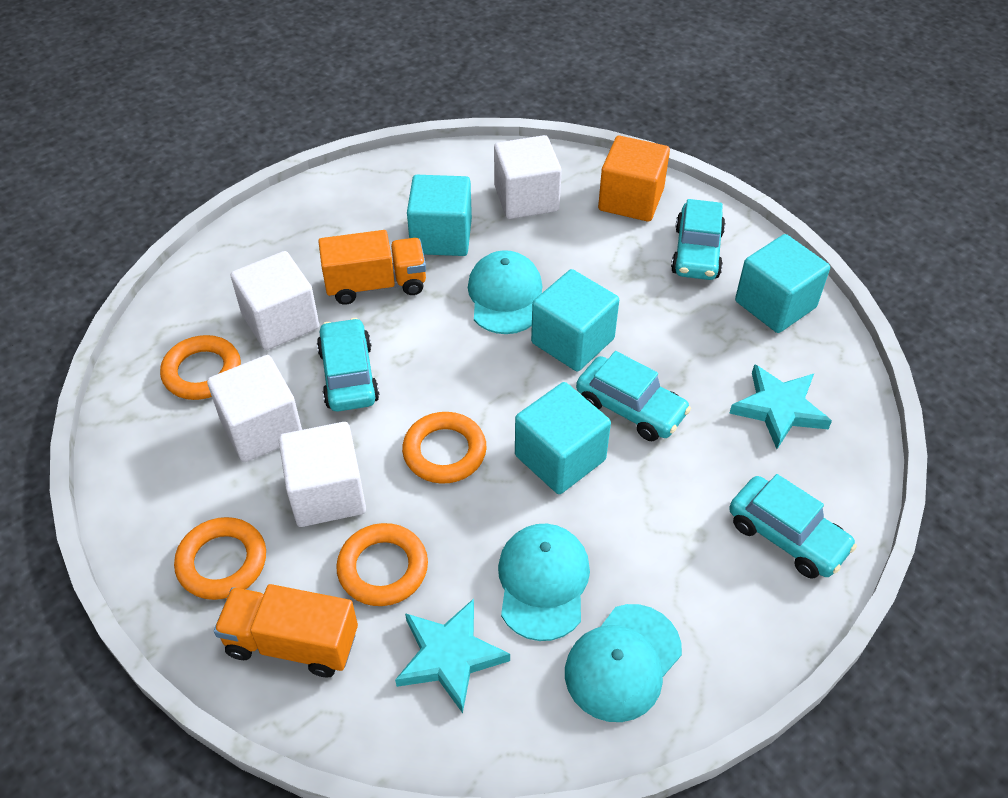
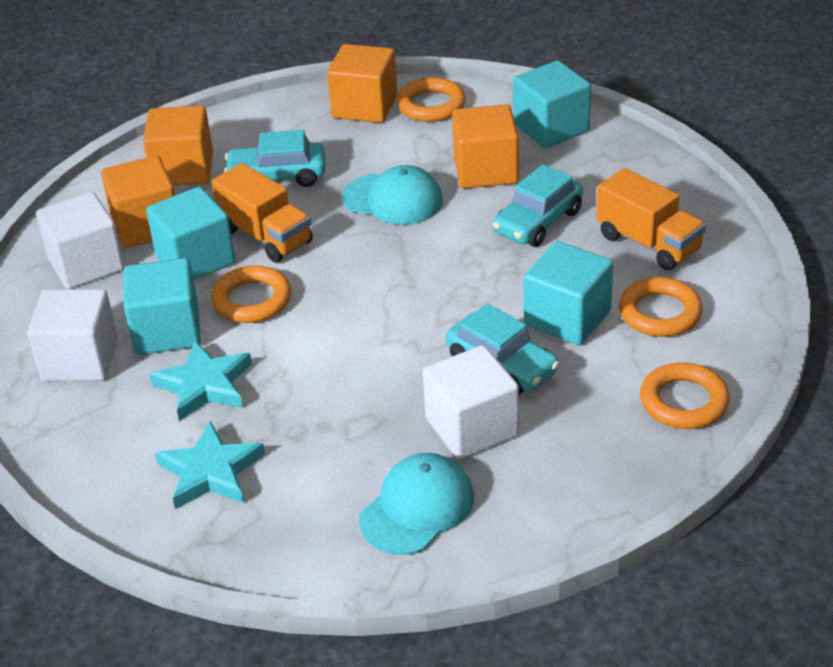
orange cube: 1 -> 4
turquoise cap: 3 -> 2
turquoise car: 4 -> 3
white cube: 4 -> 3

